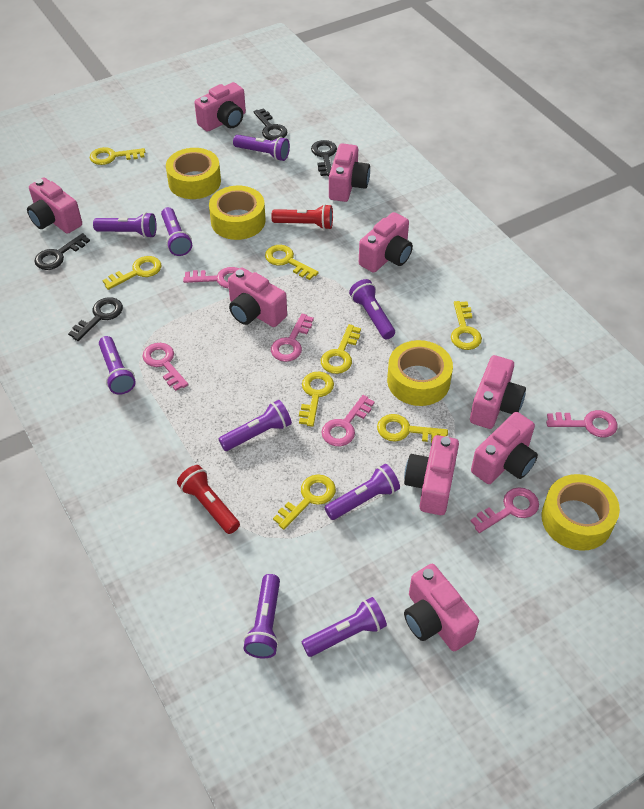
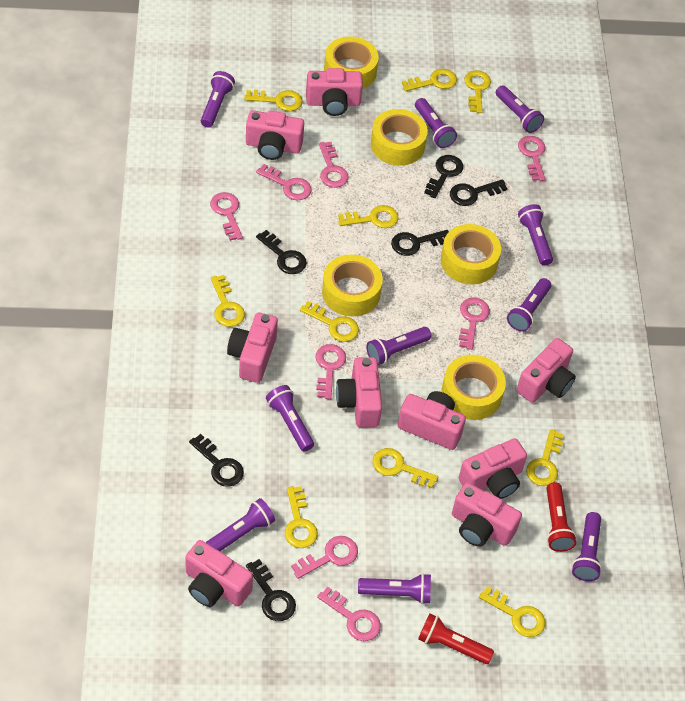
black key: 4 -> 6
pink key: 6 -> 8
purple flashlight: 9 -> 10
yellow key: 8 -> 10
yellow tape: 4 -> 5

